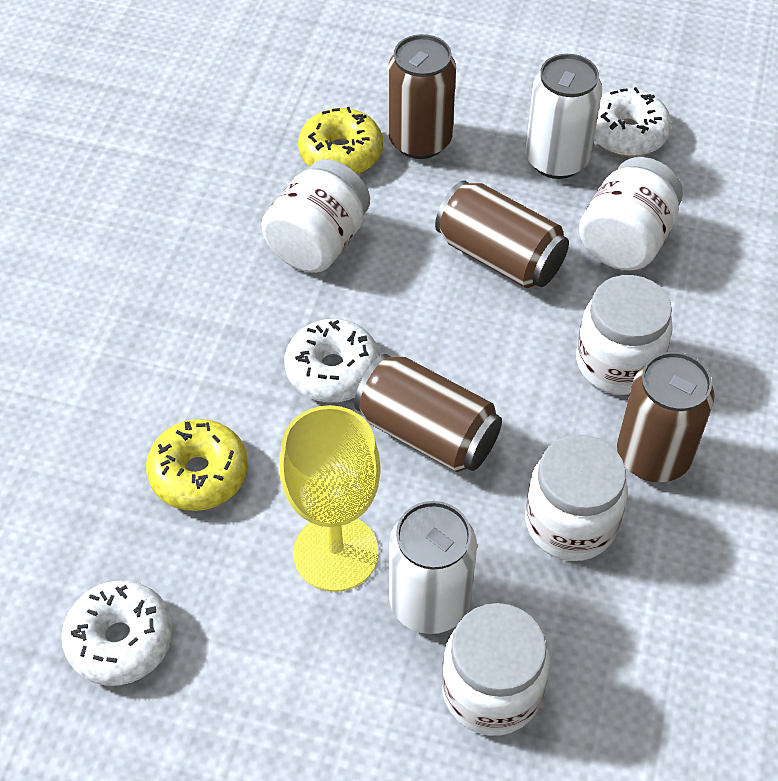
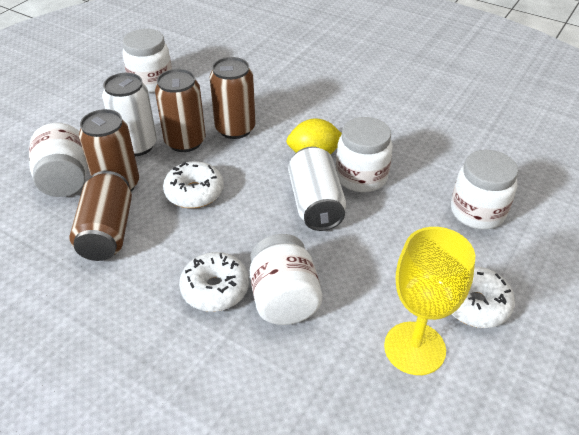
yellow donut: 2 -> 0
yellow lemon: 0 -> 1

